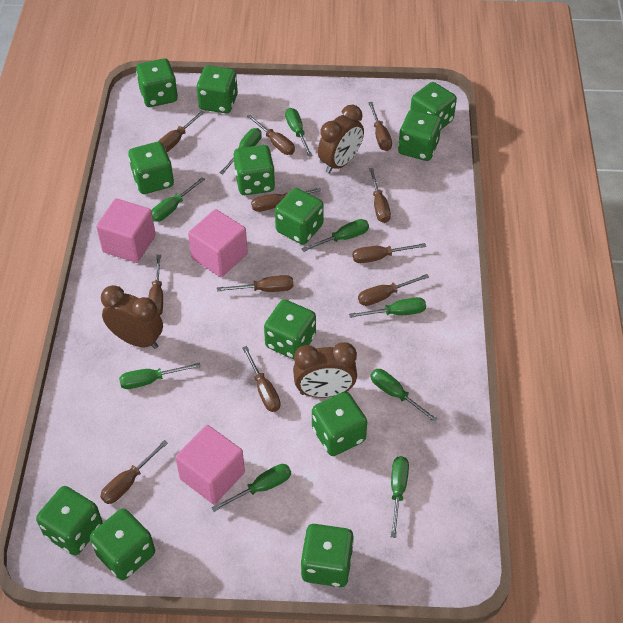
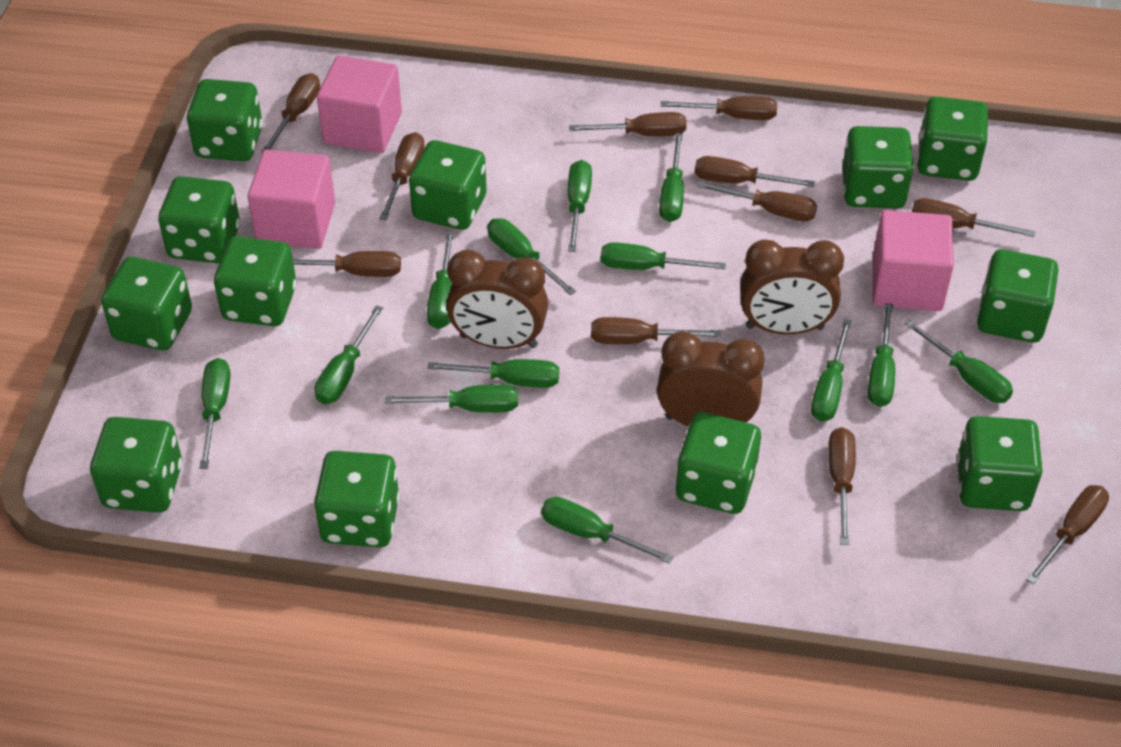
green screwdriver: 9 -> 13

